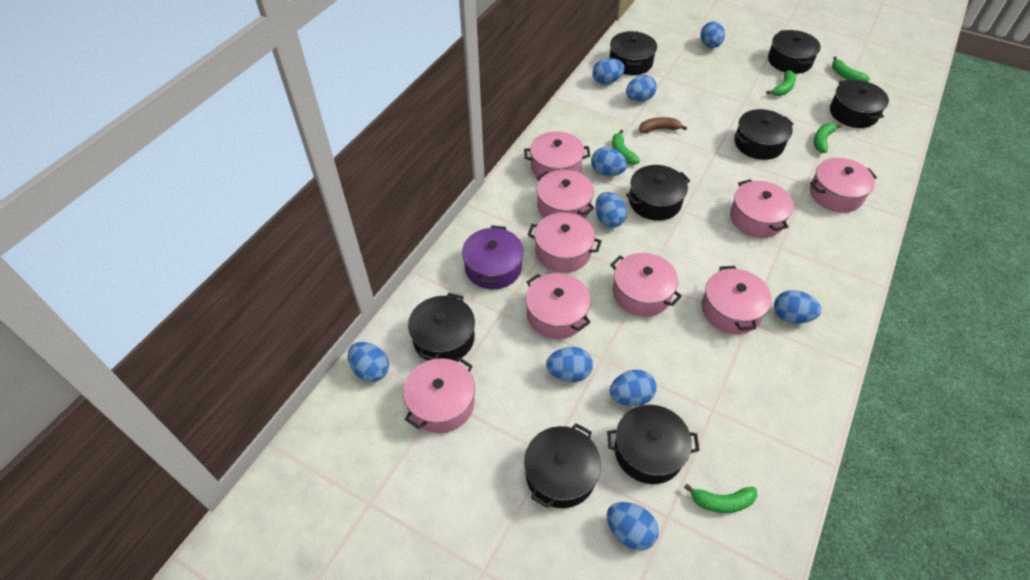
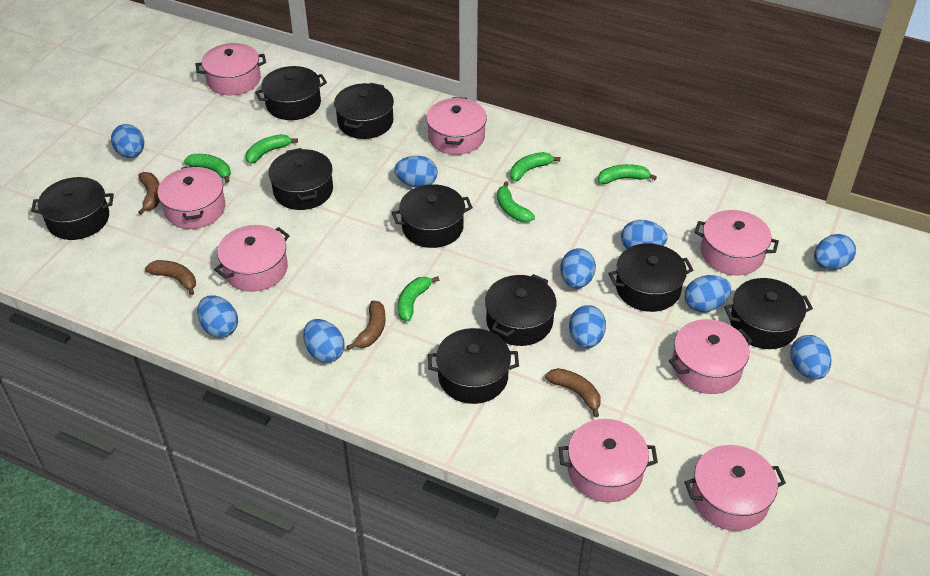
black pot: 8 -> 9
brown banana: 1 -> 4
green banana: 5 -> 6
pink pot: 9 -> 8
purple pot: 1 -> 0

